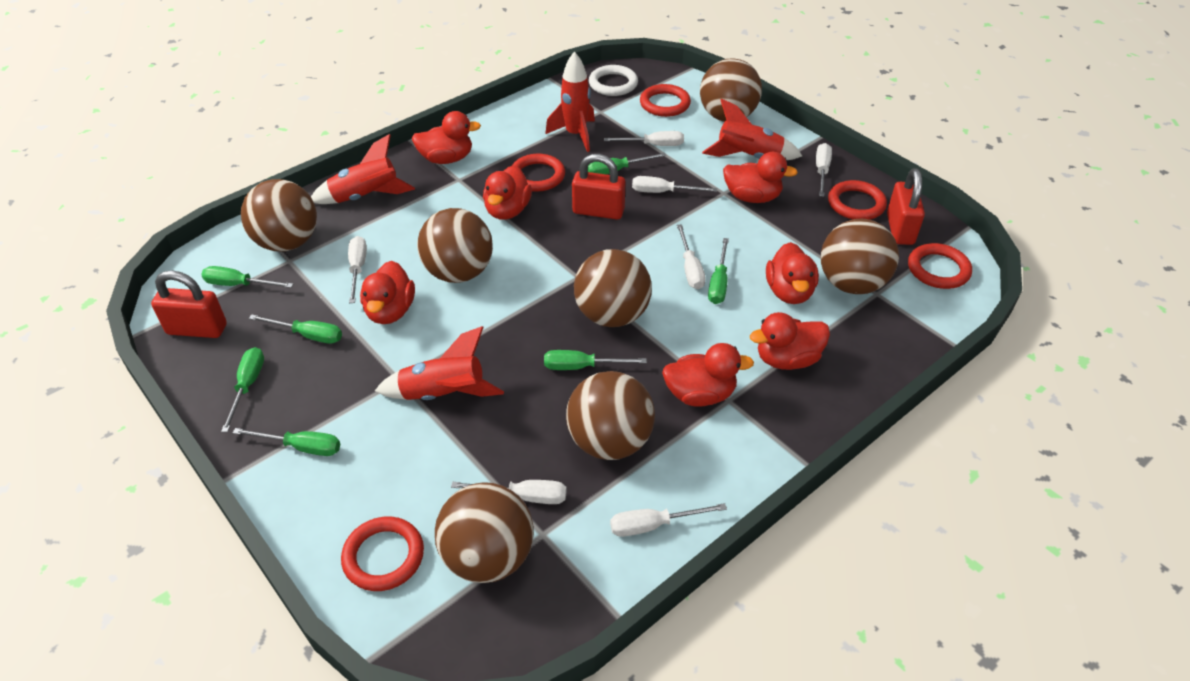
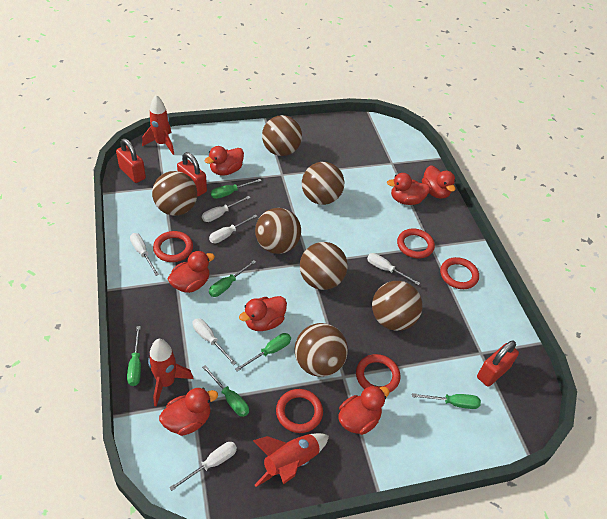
green screwdriver: 7 -> 6
red rocket: 4 -> 3
white ring: 1 -> 0
white screwdriver: 7 -> 6

